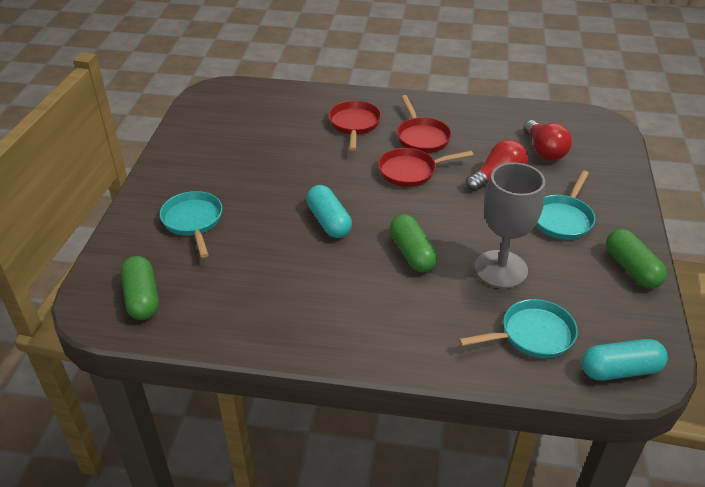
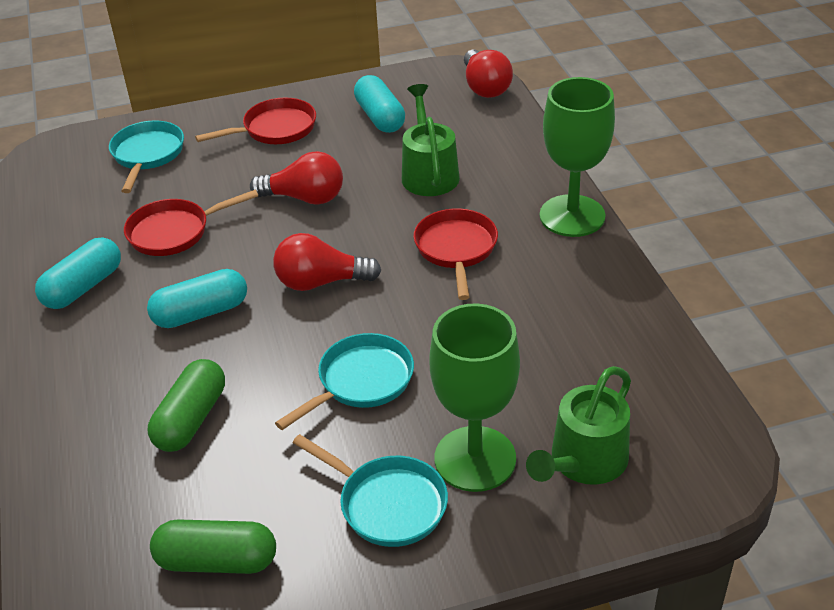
green capsule: 3 -> 2
green goblet: 0 -> 2
green watering can: 0 -> 2
grey goblet: 1 -> 0
red light bulb: 2 -> 3
turquoise capsule: 2 -> 3

